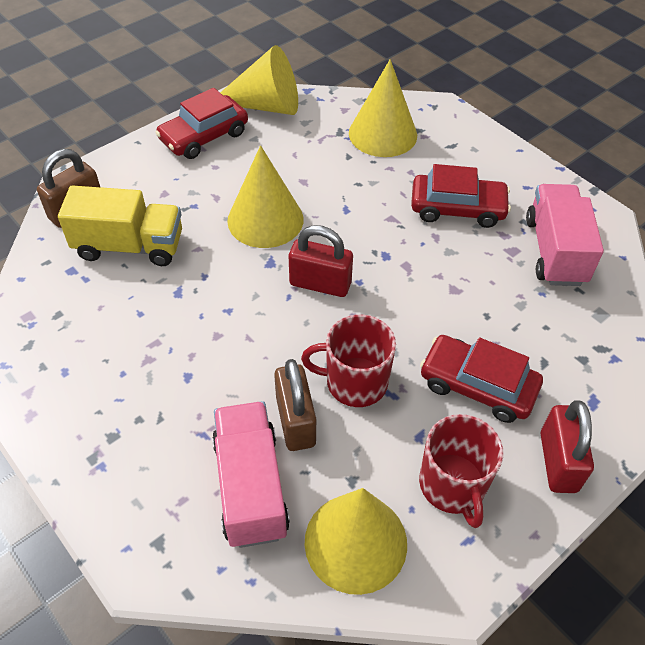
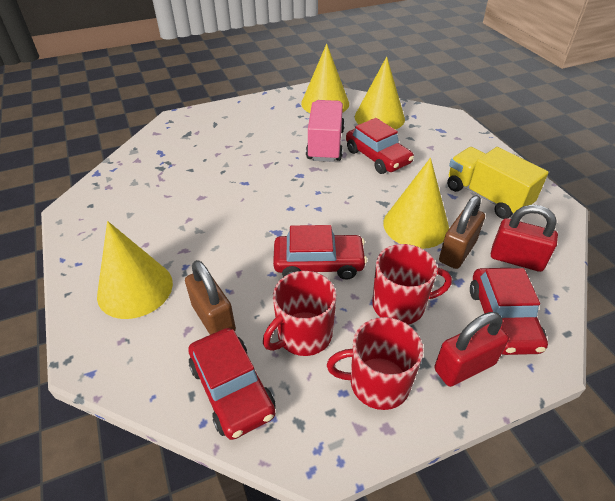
pink truck: 2 -> 1
red car: 3 -> 4
red mug: 2 -> 3

